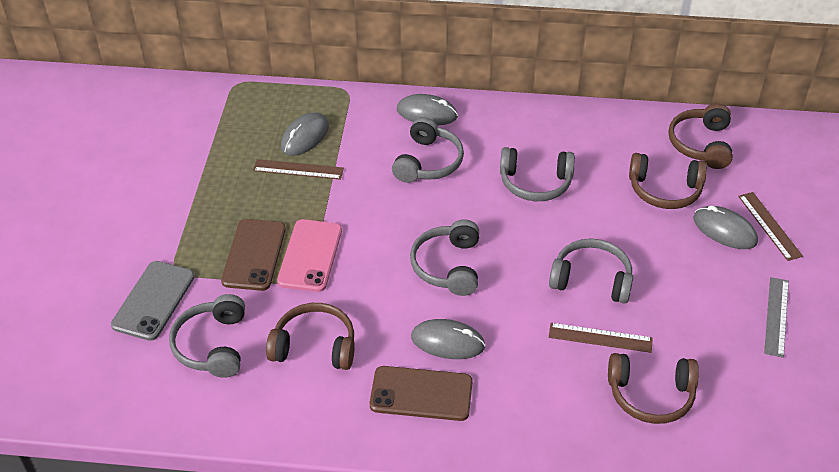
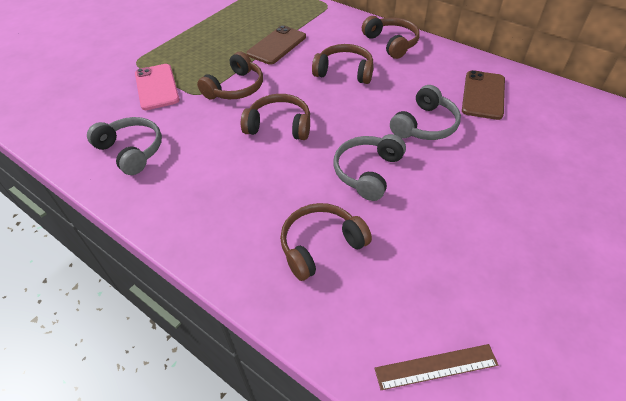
brown headphones: 4 -> 5
brown ruler: 3 -> 1
grey headphones: 5 -> 3
grey mouse: 4 -> 0
grey phone: 1 -> 0
grey ruler: 1 -> 0

